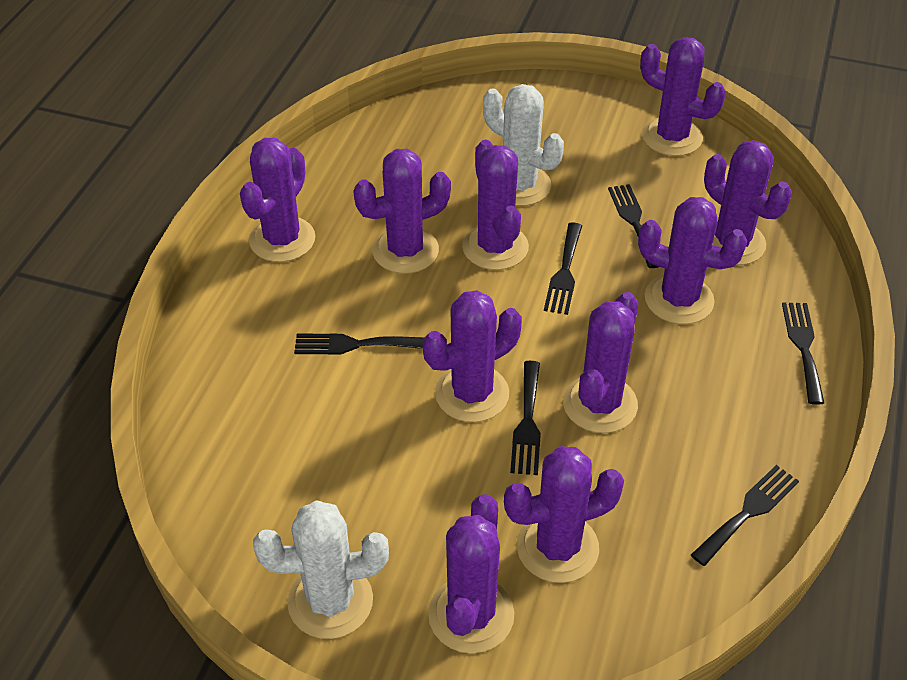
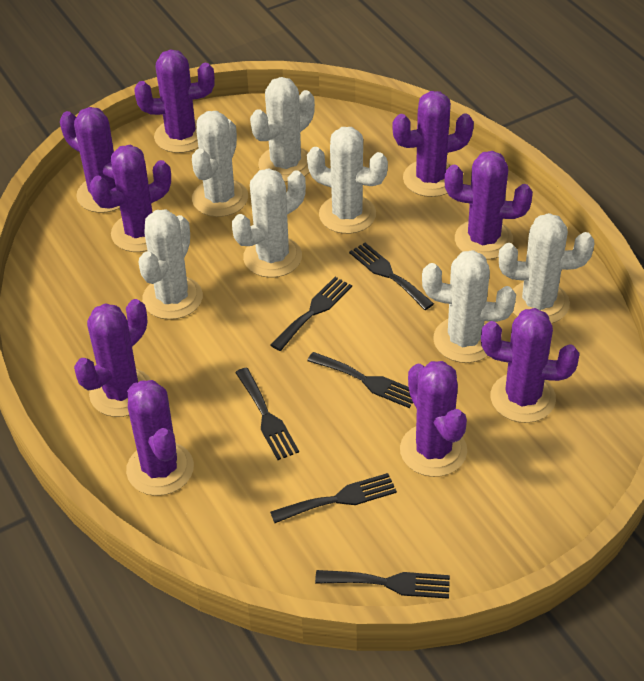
purple cactus: 10 -> 9
white cactus: 2 -> 7

